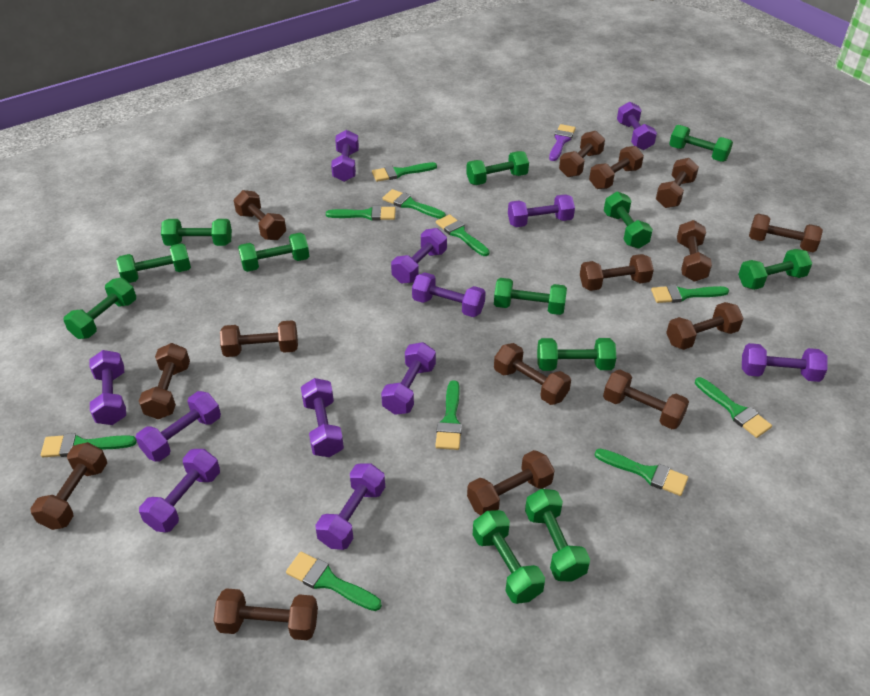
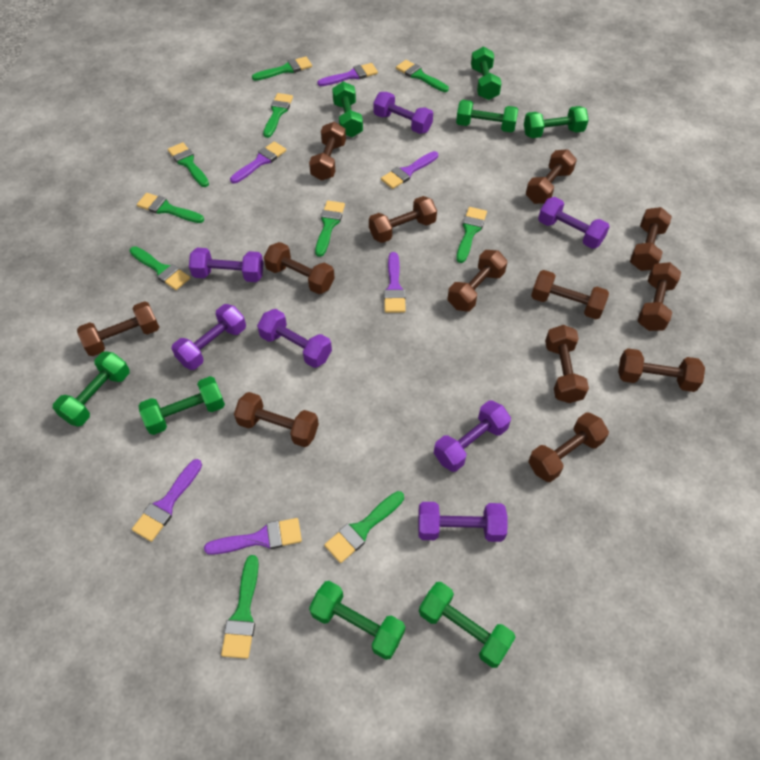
brown dumbbell: 15 -> 13
green dumbbell: 12 -> 8
purple brush: 1 -> 6
purple dumbbell: 12 -> 7

